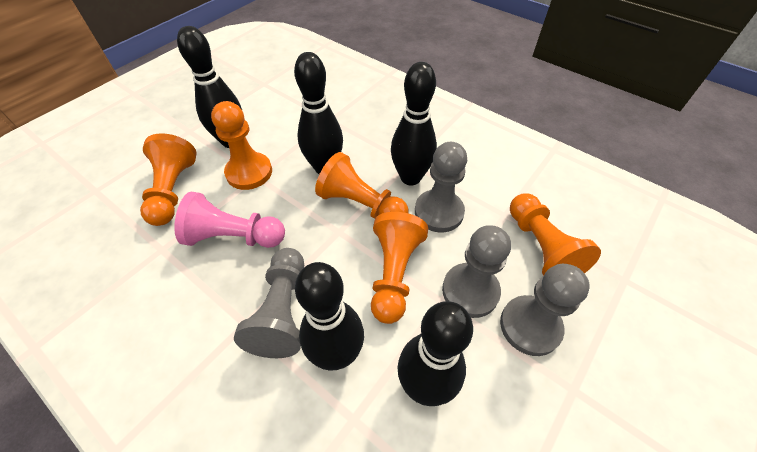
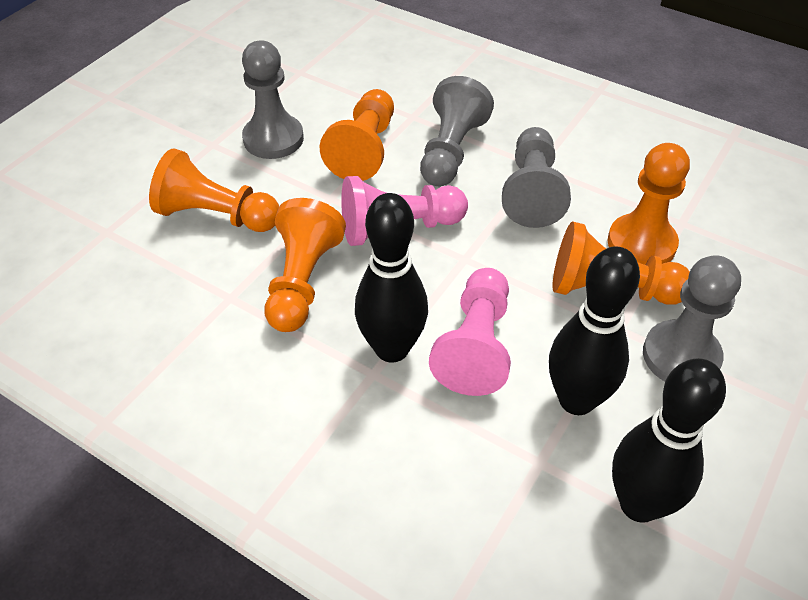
black bowling pin: 5 -> 3
pink pawn: 1 -> 2

